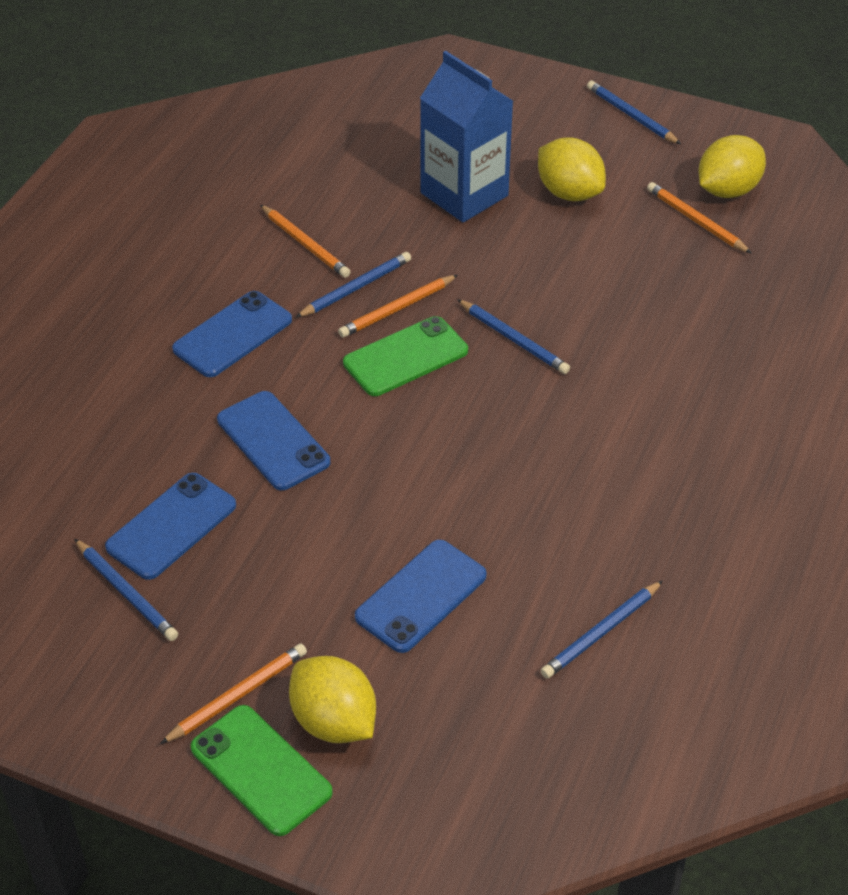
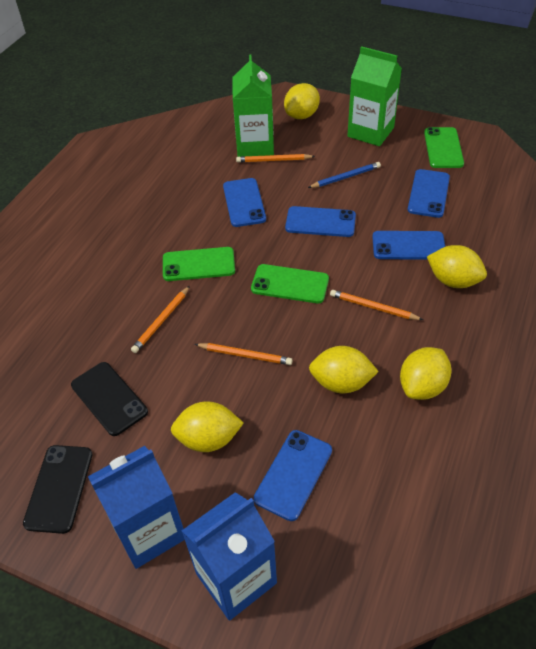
black phone: 0 -> 2
blue carton: 1 -> 2
blue pencil: 5 -> 1
blue phone: 4 -> 5
green carton: 0 -> 2
green phone: 2 -> 3
yellow lemon: 3 -> 5

